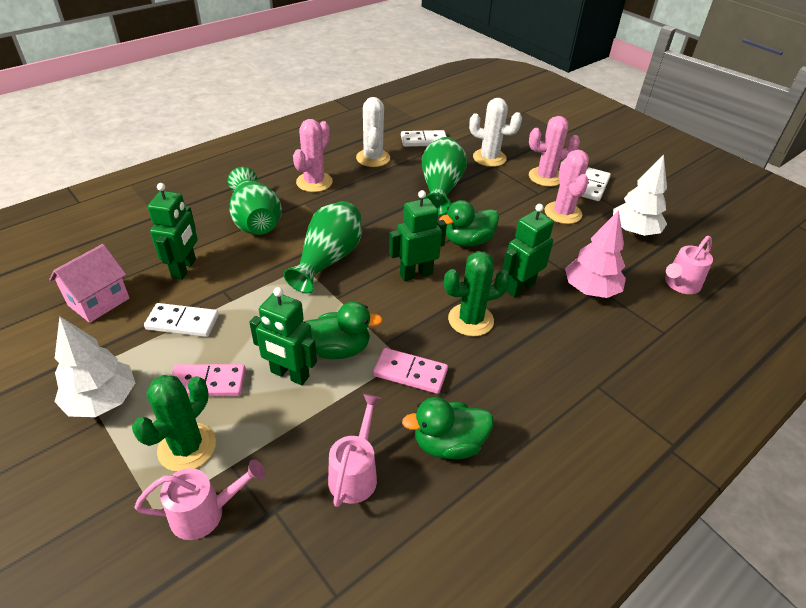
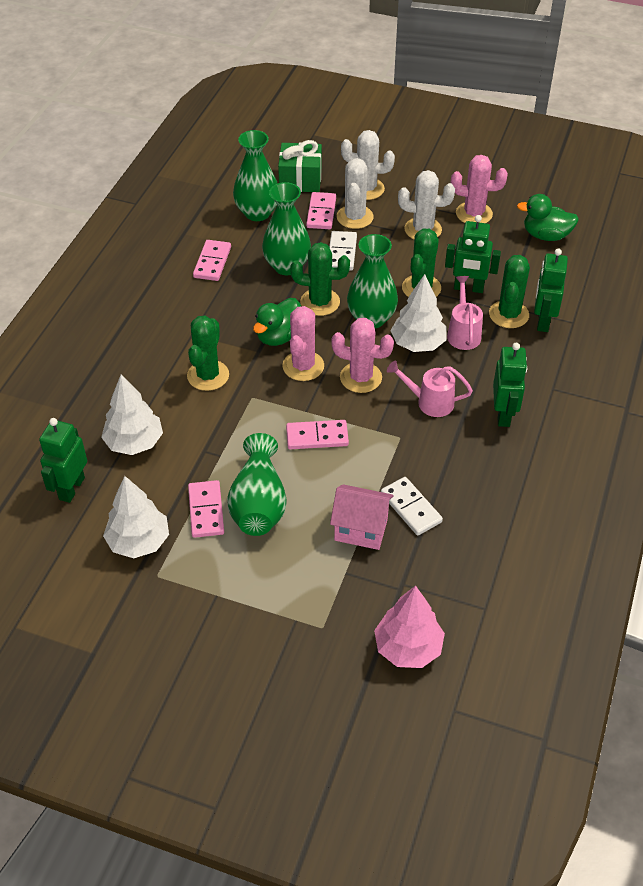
green cactus: 2 -> 4
green duck: 3 -> 2
green gift: 0 -> 1
green vase: 3 -> 4
pink domino: 2 -> 4
pink watering can: 3 -> 2
white cactus: 2 -> 3
white domino: 3 -> 2
white tree: 2 -> 3

